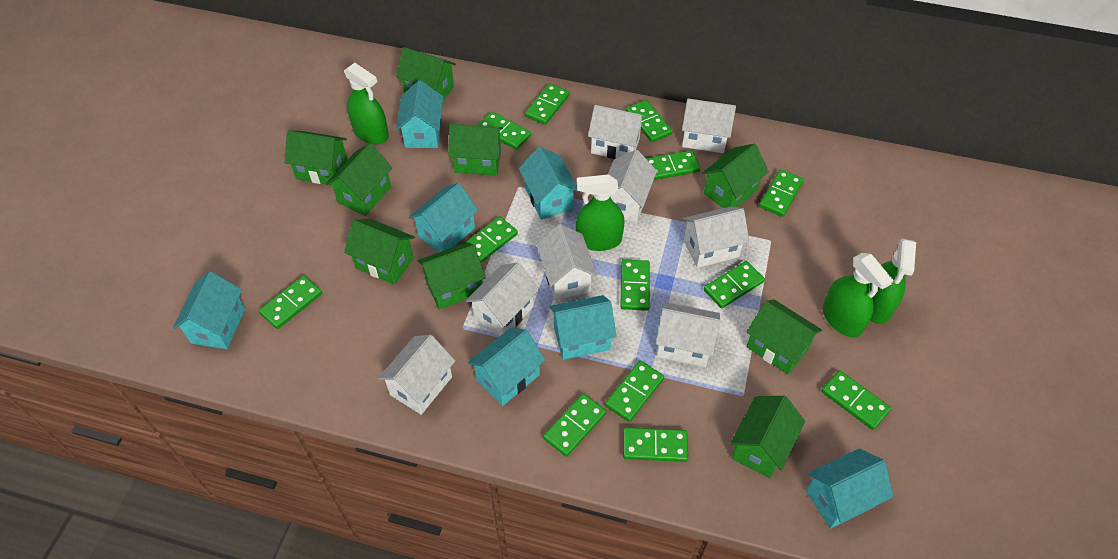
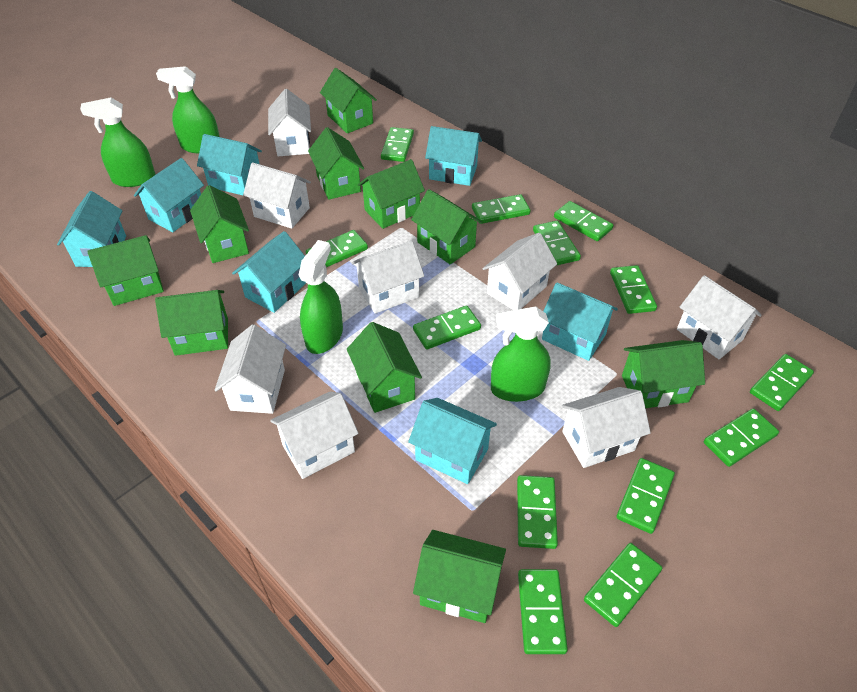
green house: 9 -> 10

